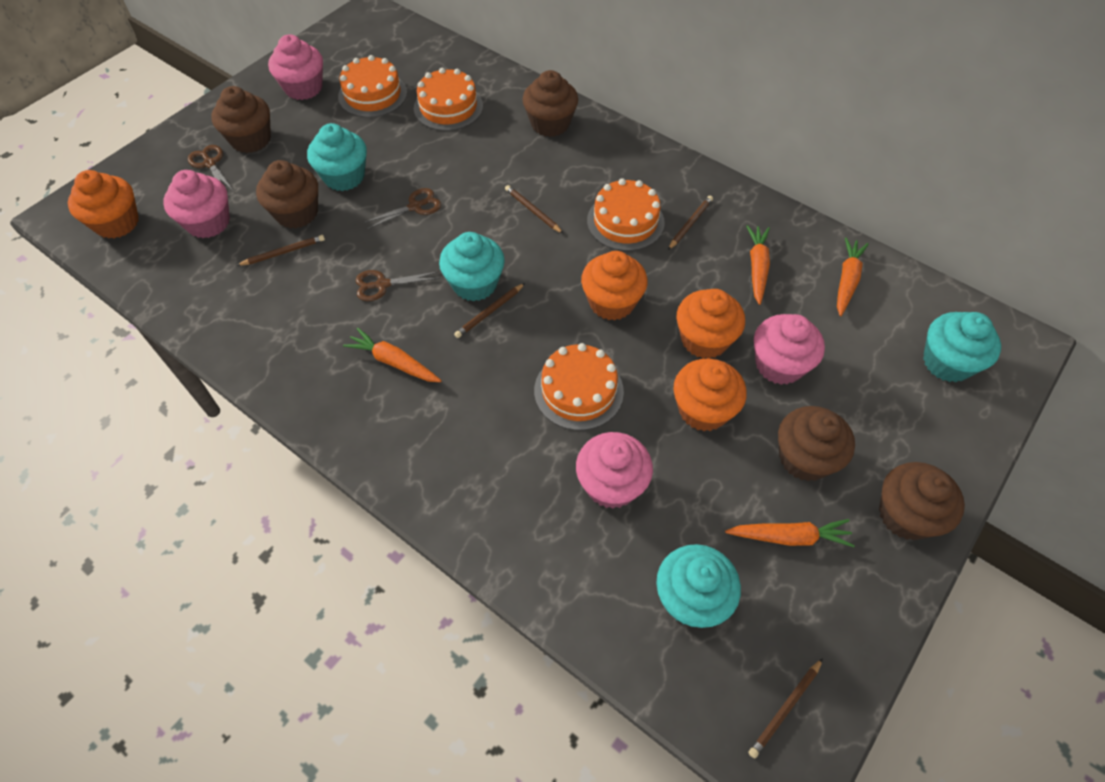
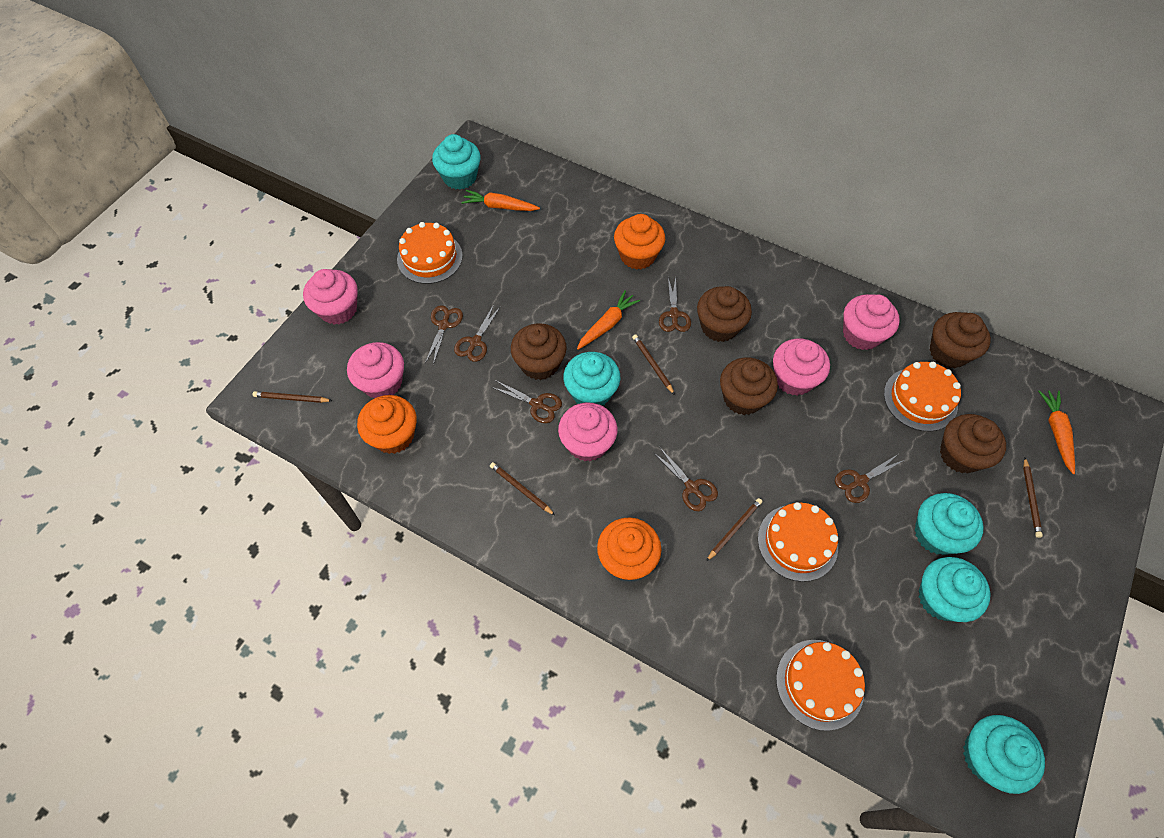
brown scissors: 3 -> 6
orange carrot: 4 -> 3
orange cupcake: 4 -> 3
pink cupcake: 4 -> 5
turquoise cupcake: 4 -> 5

